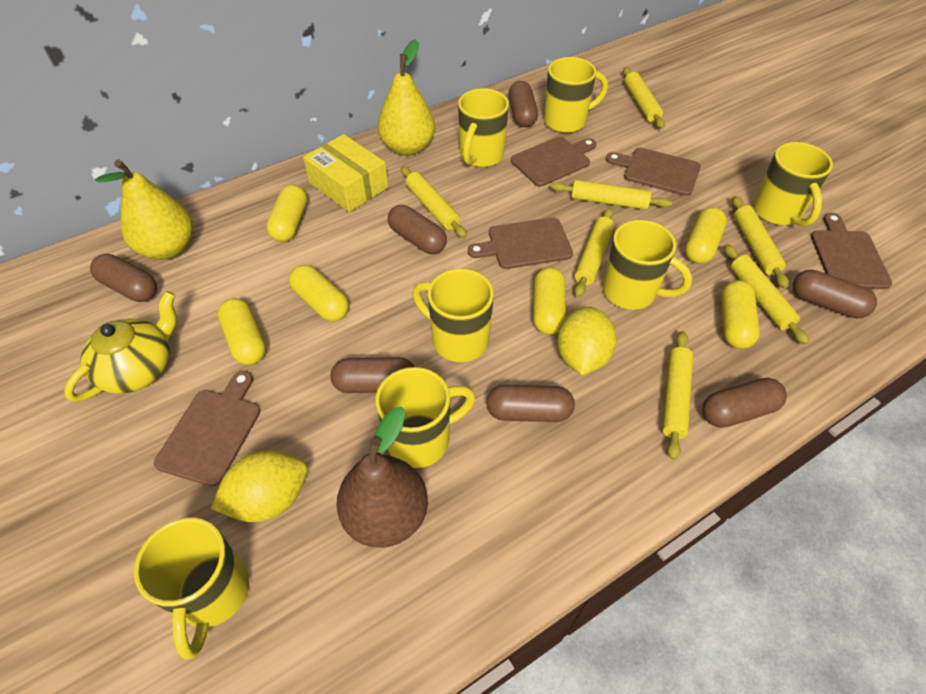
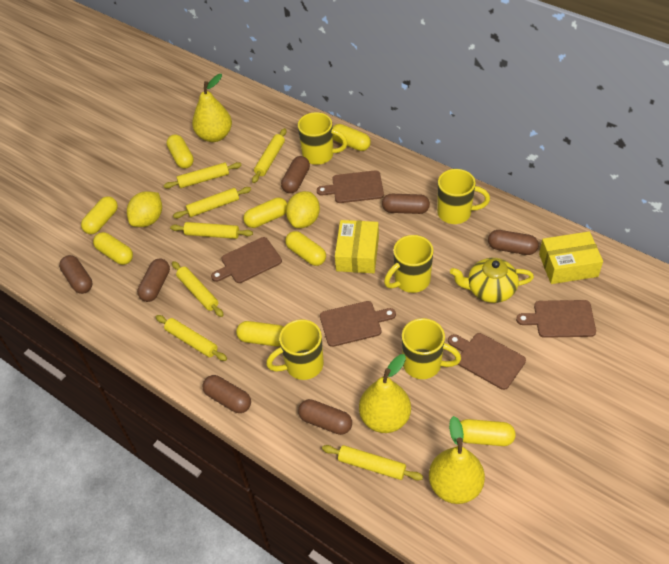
brown pear: 1 -> 0
yellow box: 1 -> 2
yellow capsule: 6 -> 8
yellow mug: 7 -> 5
yellow pear: 2 -> 3

